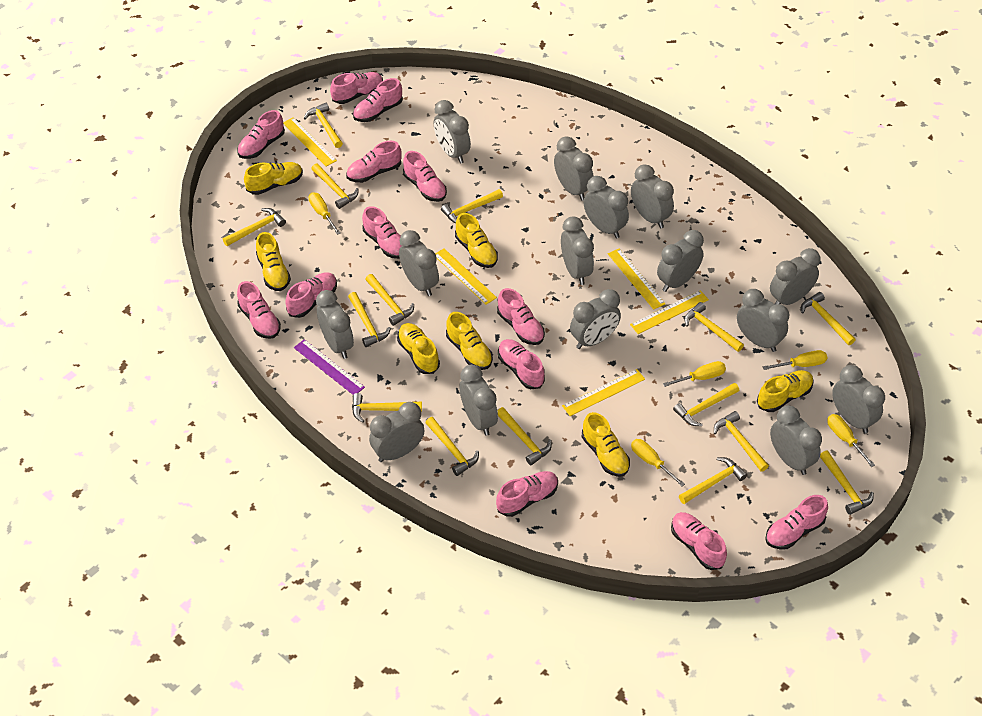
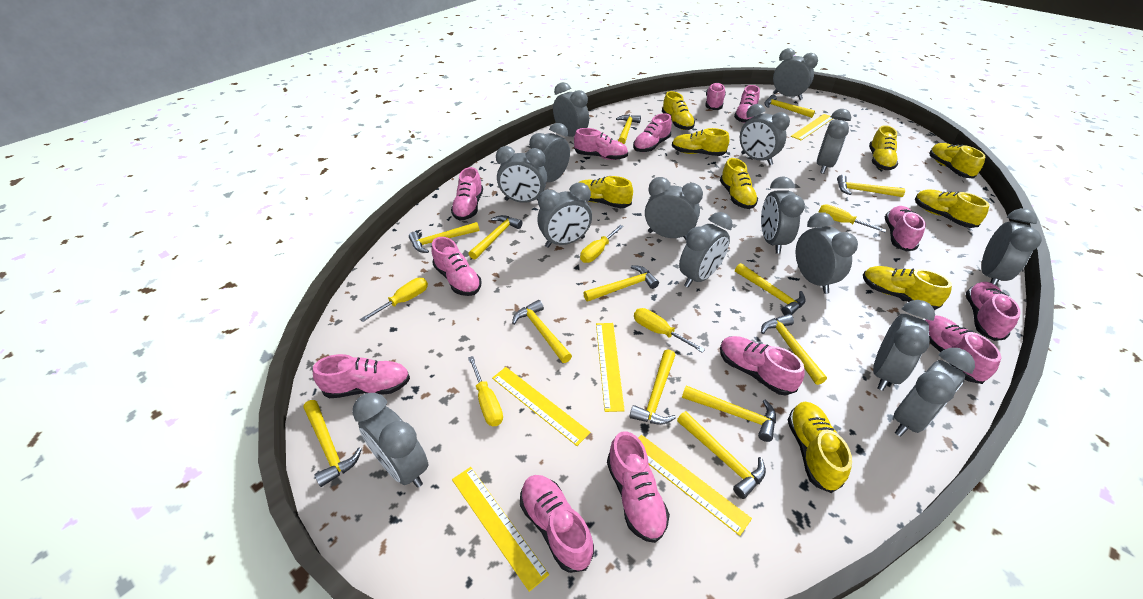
purple ruler: 1 -> 0
yellow hammer: 15 -> 13
yellow shoe: 7 -> 9

